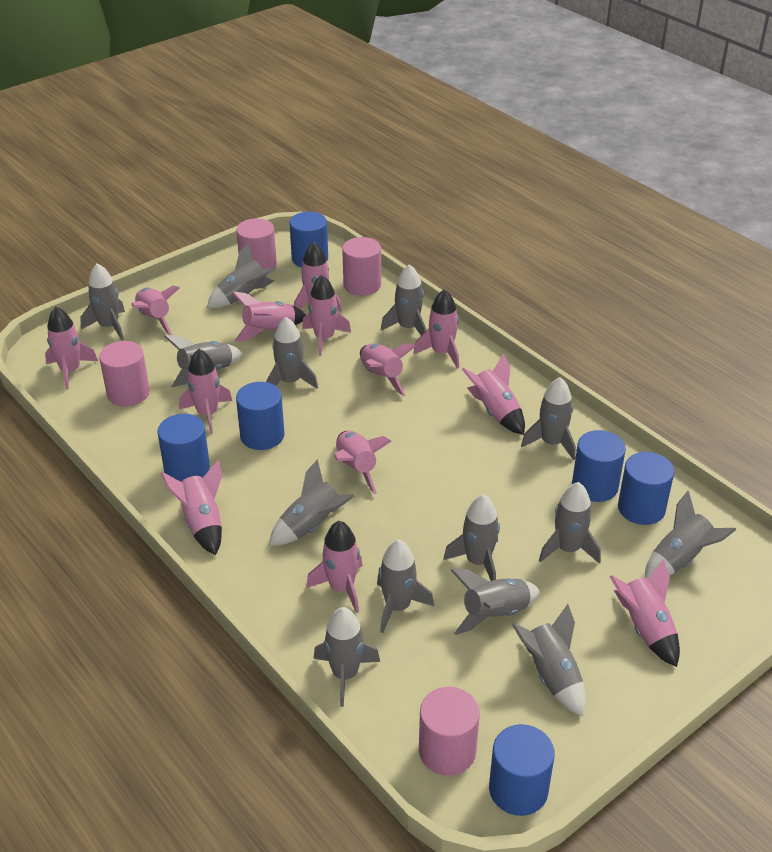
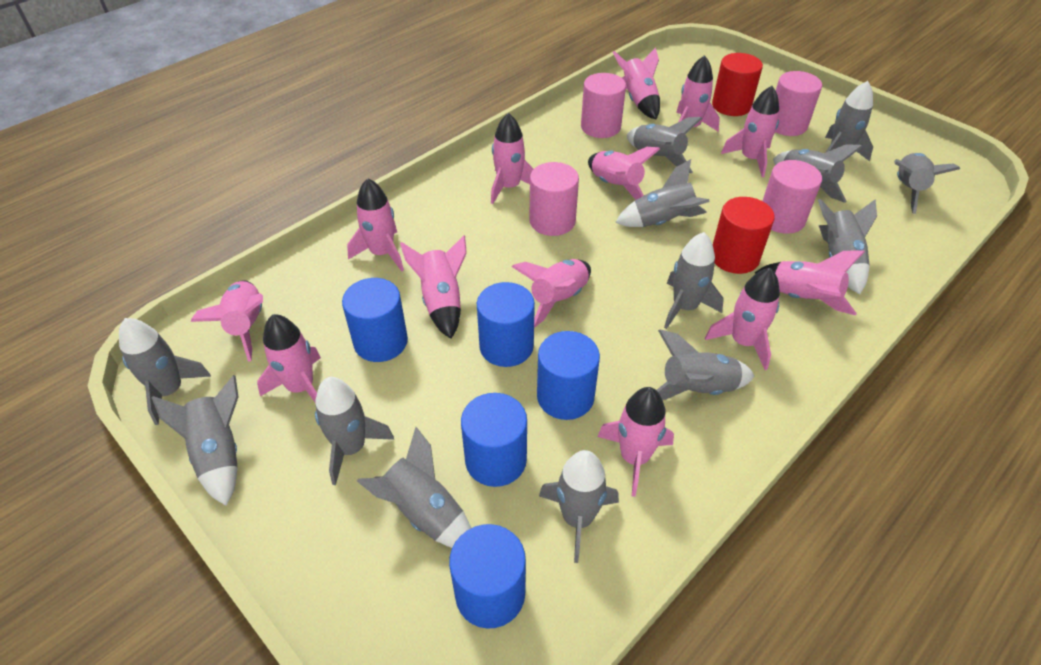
blue cylinder: 6 -> 5
grey rocket: 14 -> 13
red cylinder: 0 -> 2

